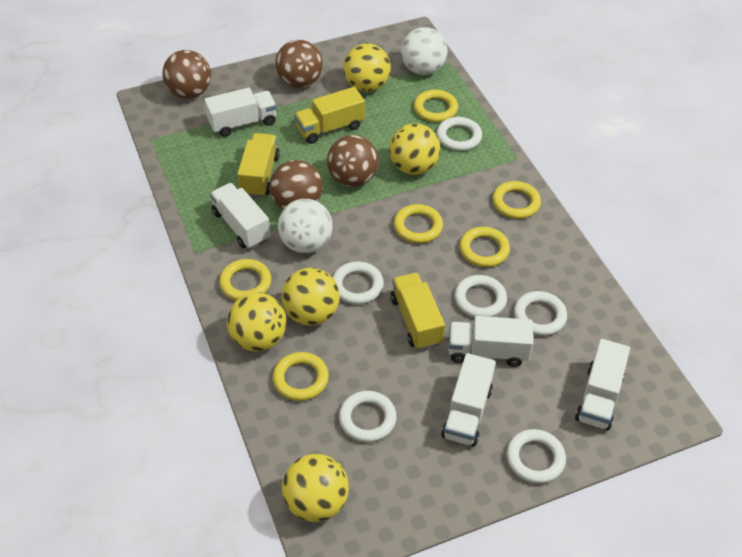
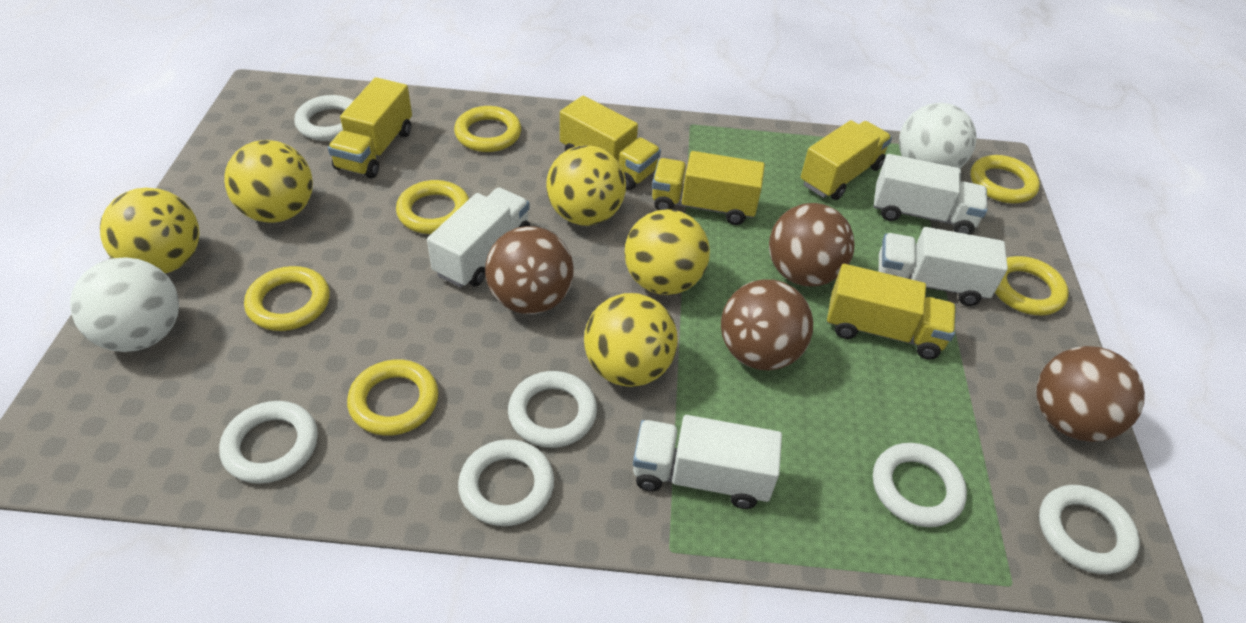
white truck: 5 -> 4
yellow truck: 3 -> 5

